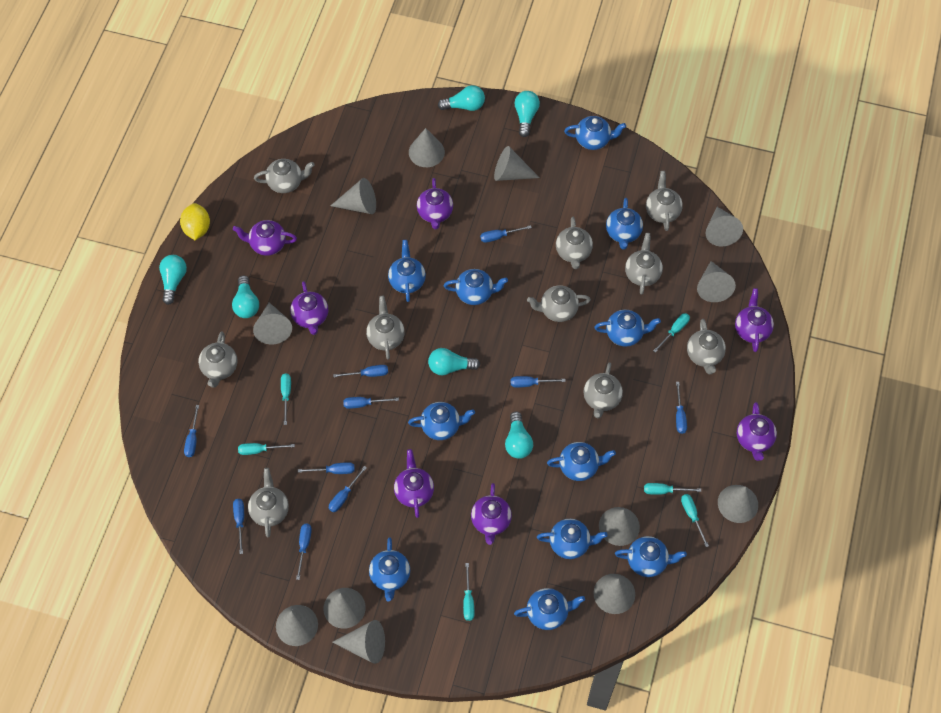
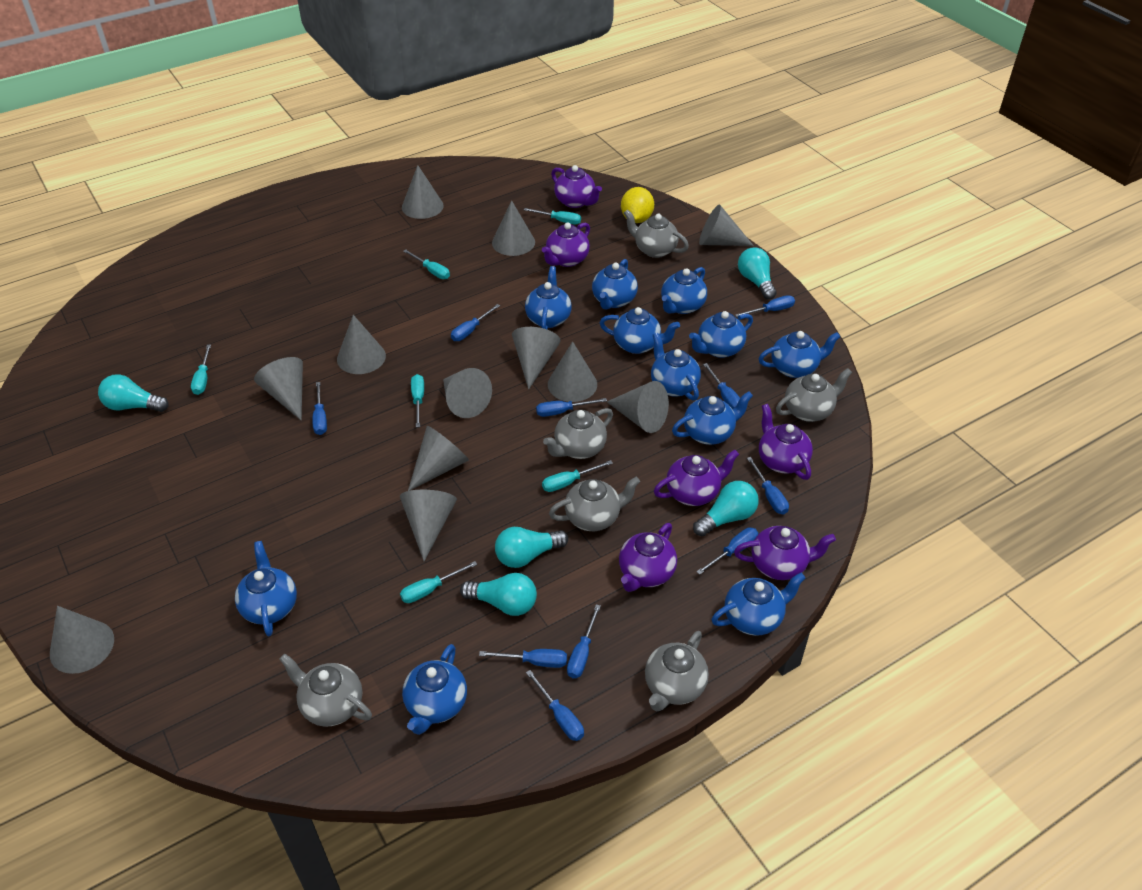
grey teapot: 10 -> 6
purple teapot: 7 -> 6
turquoise light bulb: 6 -> 5

